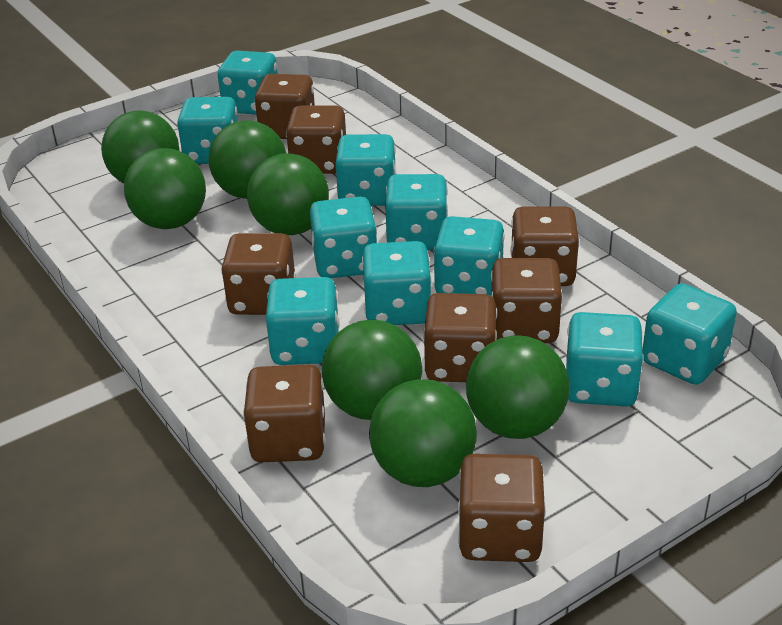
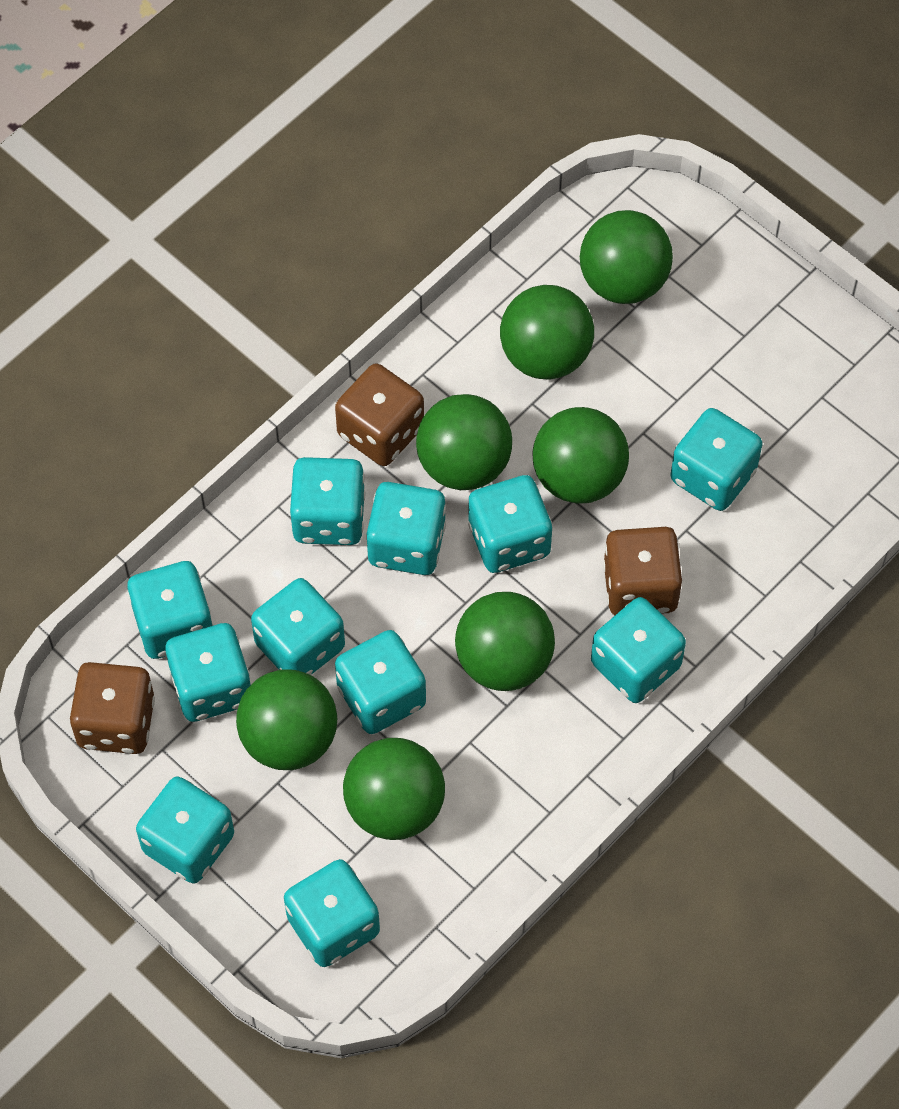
brown dice: 8 -> 3
turquoise dice: 10 -> 11

